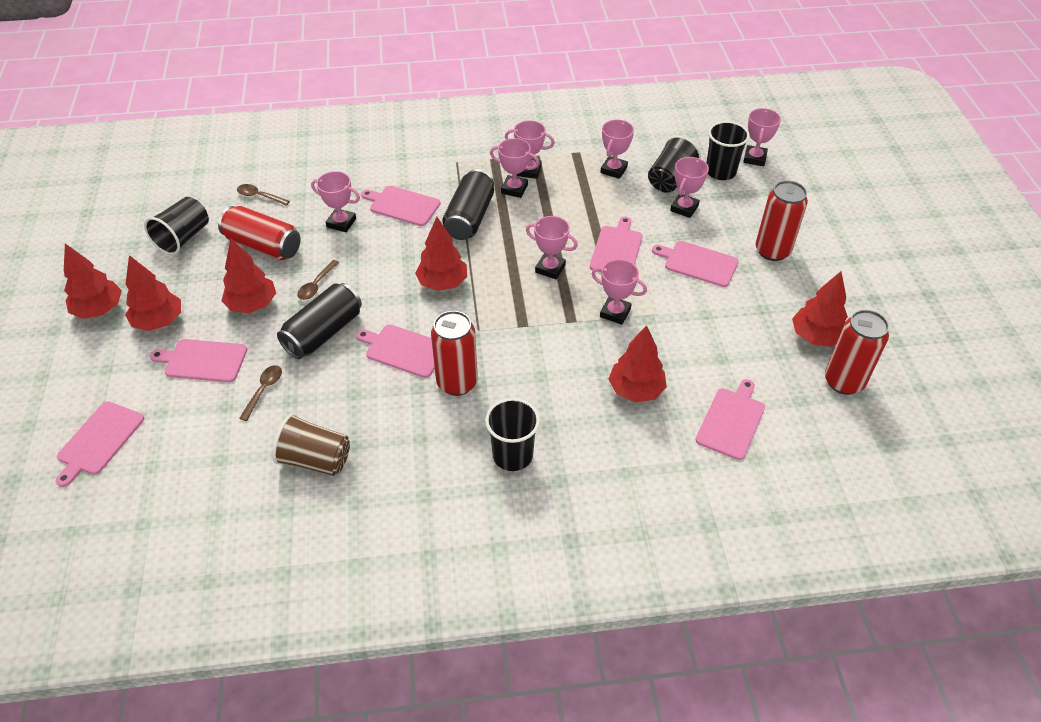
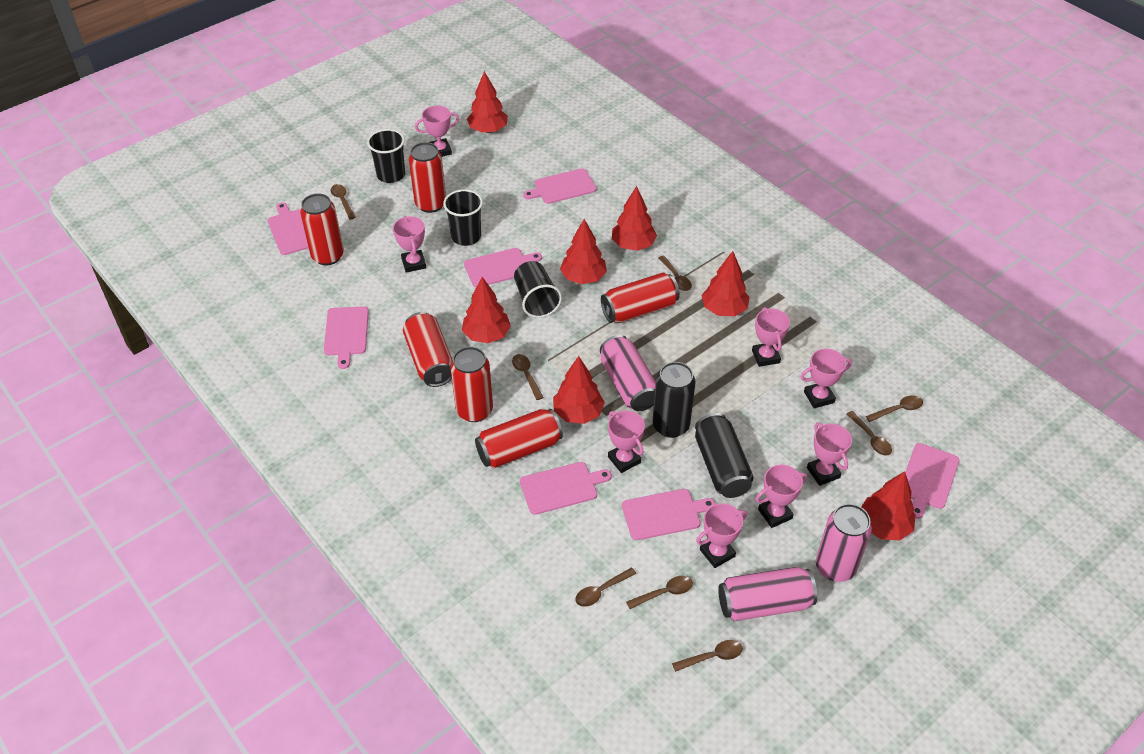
black cup: 4 -> 3
brown cup: 1 -> 0
brown spoon: 3 -> 8
pink can: 0 -> 3
red can: 4 -> 6
red tree: 6 -> 7

